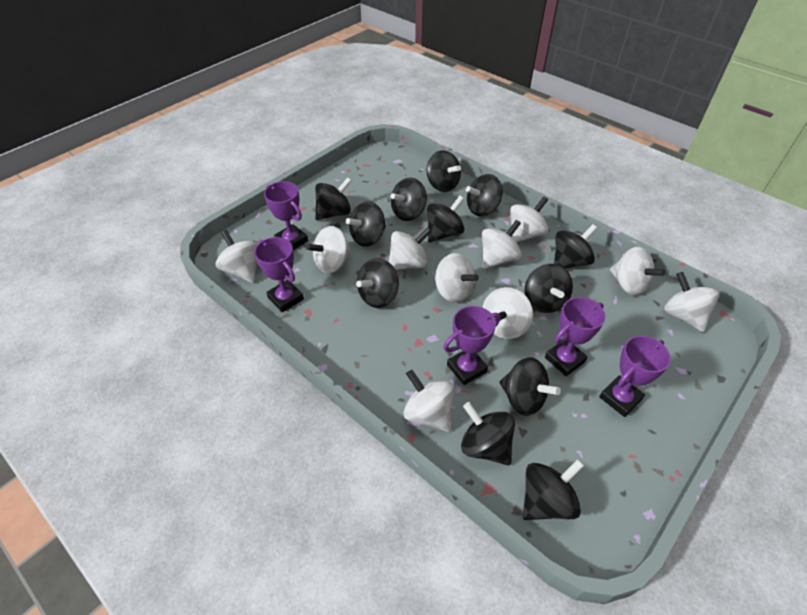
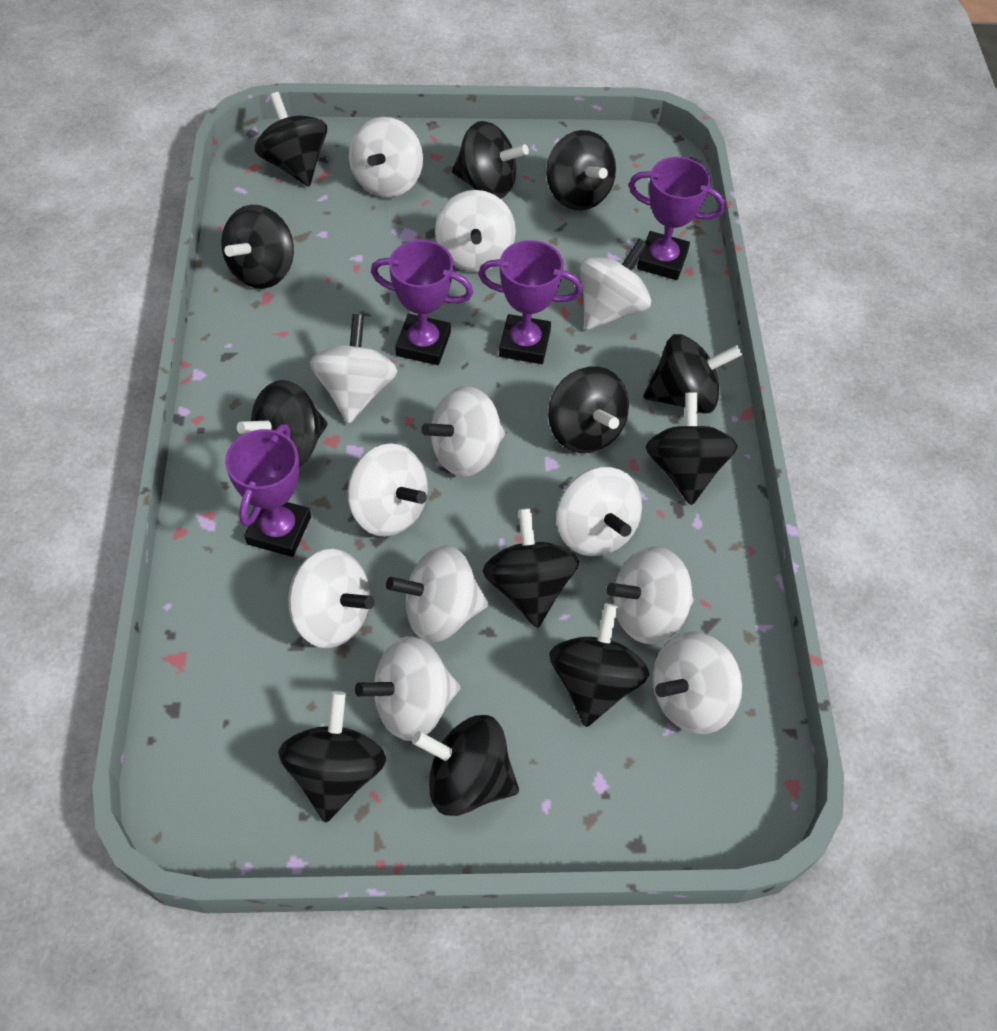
purple trophy: 5 -> 4
white spinning top: 10 -> 12

